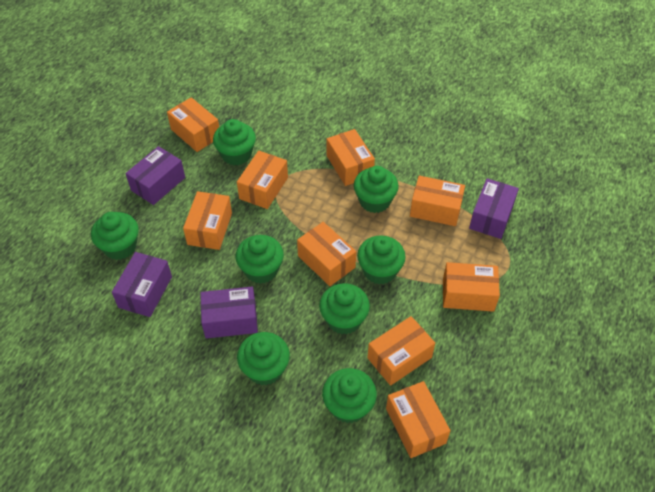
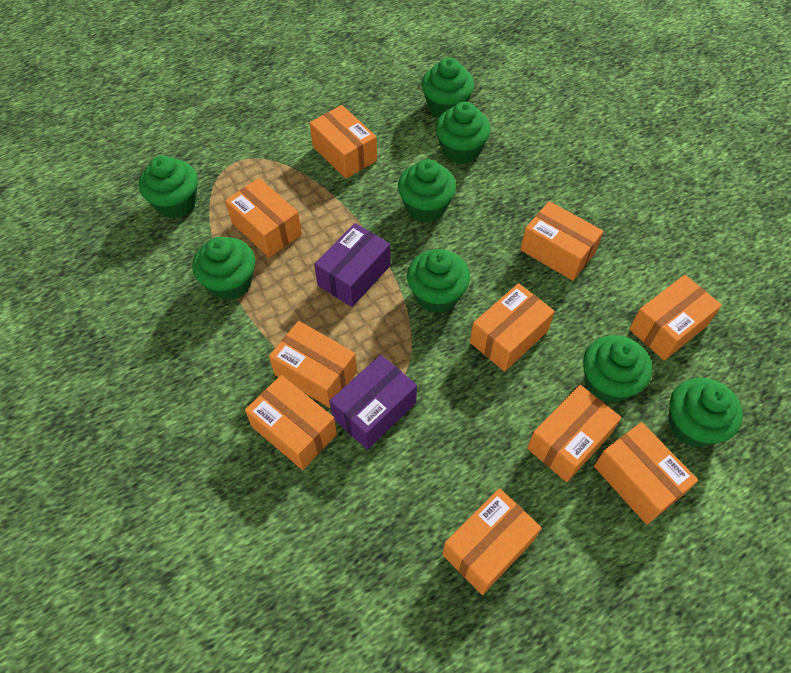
orange box: 9 -> 10
purple box: 4 -> 2

